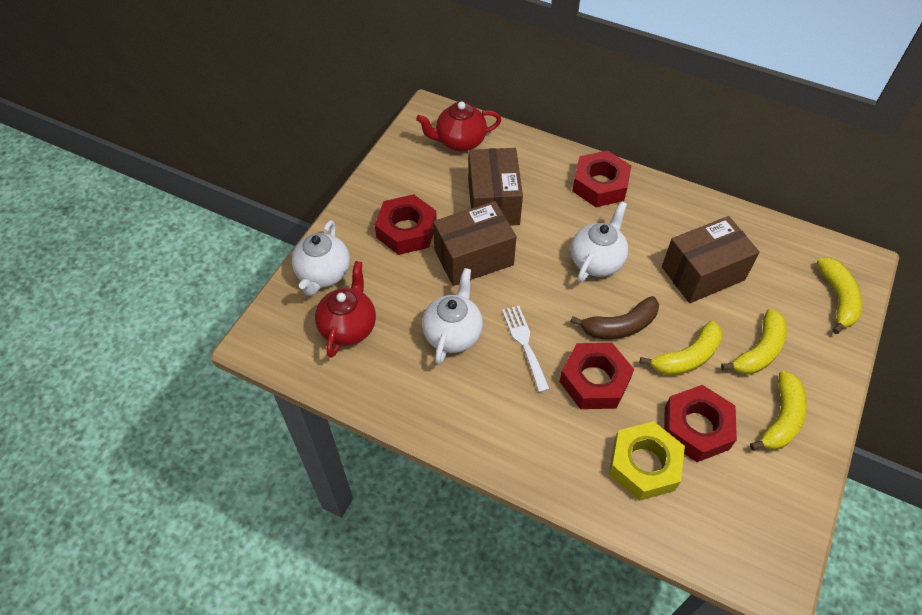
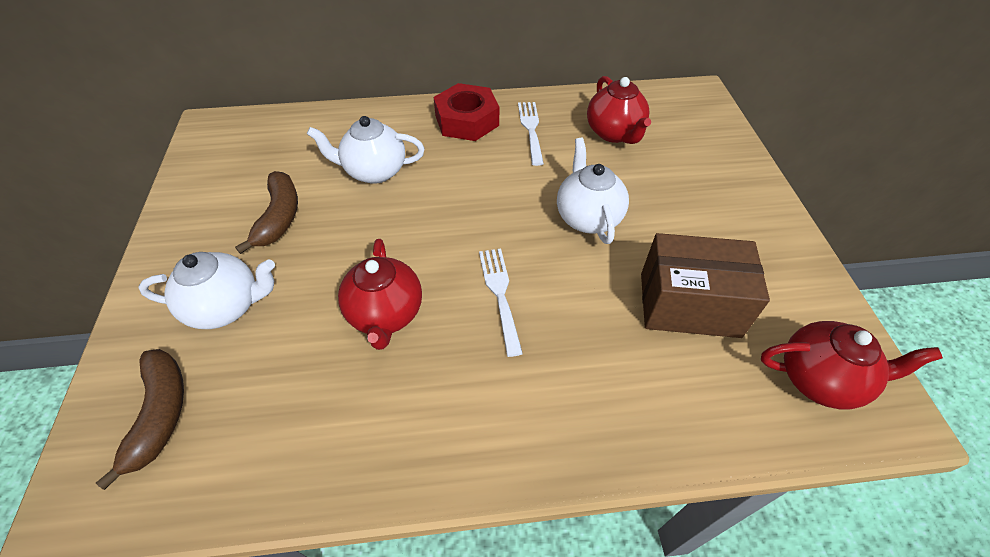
brown banana: 1 -> 2
brown box: 3 -> 1
red nut: 4 -> 1
red teapot: 2 -> 3
white fork: 1 -> 2
yellow banana: 4 -> 0
yellow nut: 1 -> 0

